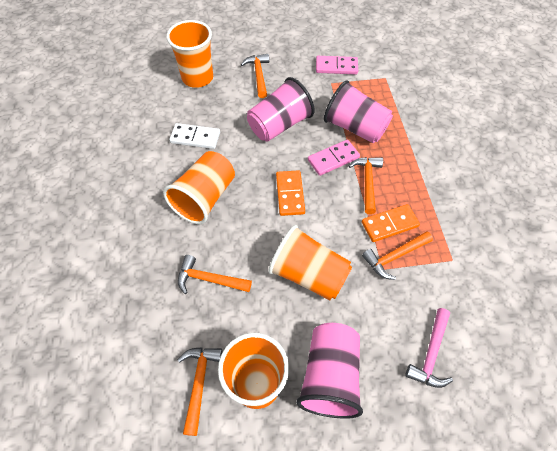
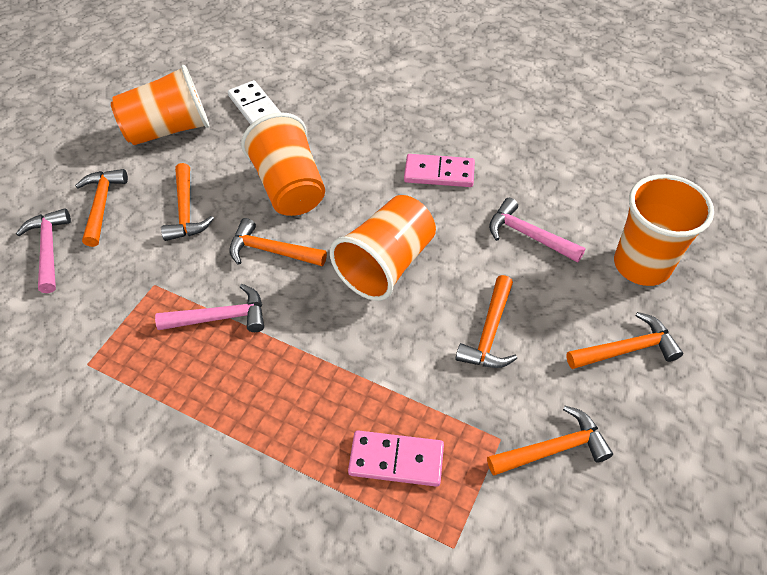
orange domino: 2 -> 0
orange hammer: 5 -> 6
pink cup: 3 -> 0
pink hammer: 1 -> 3

